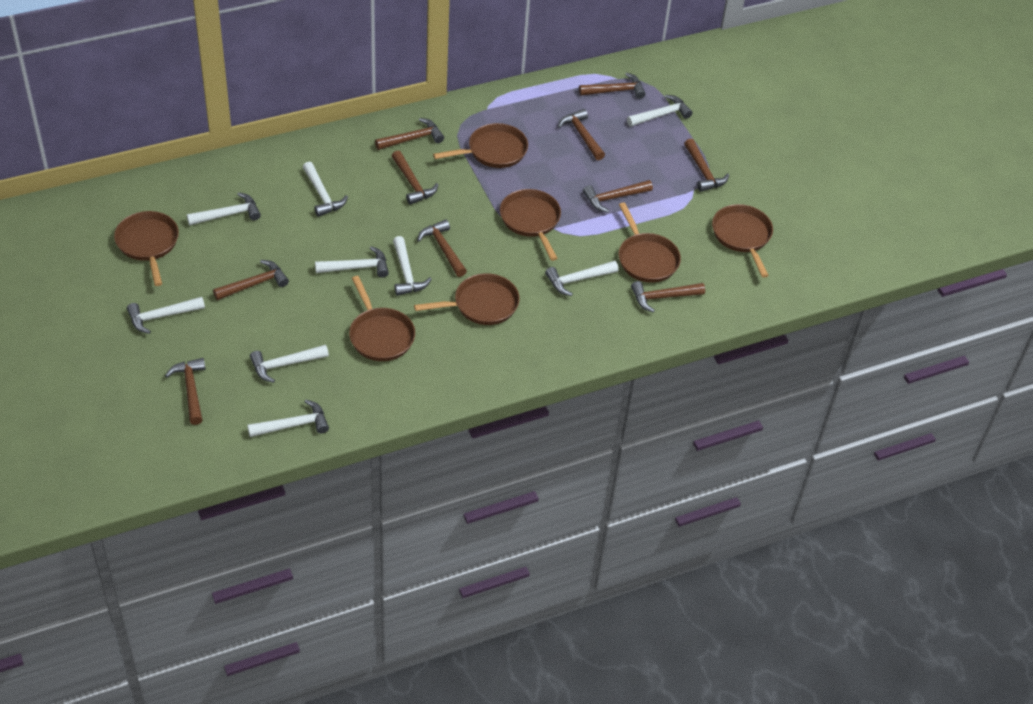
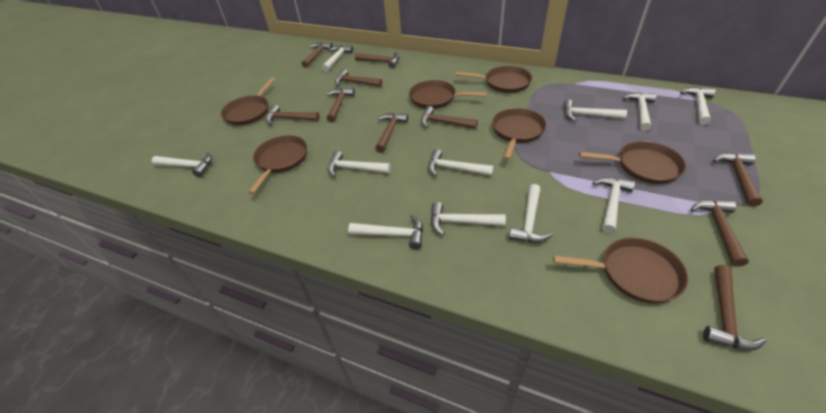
white hammer: 9 -> 11

